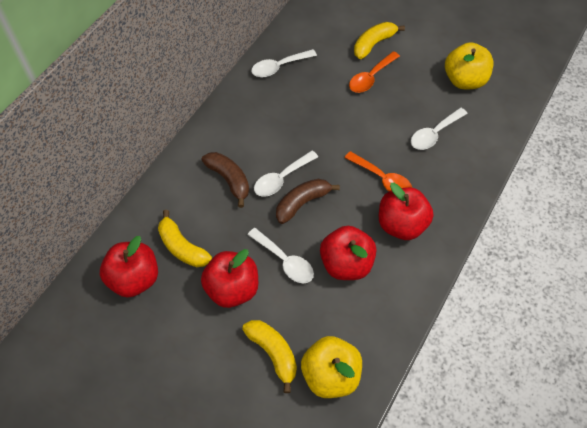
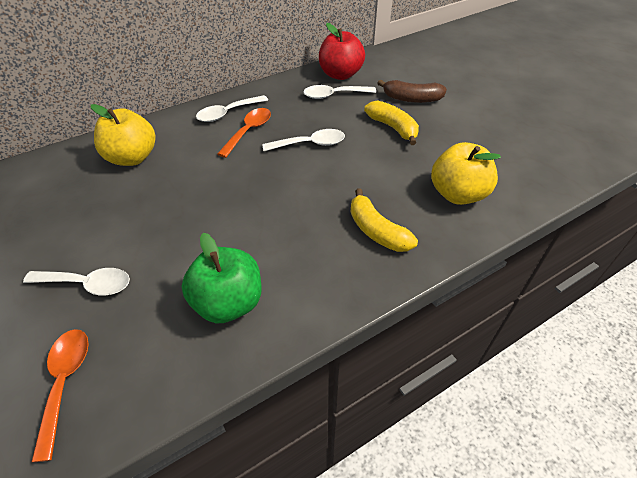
brown banana: 2 -> 1
green apple: 0 -> 1
red apple: 4 -> 1
yellow banana: 3 -> 2

